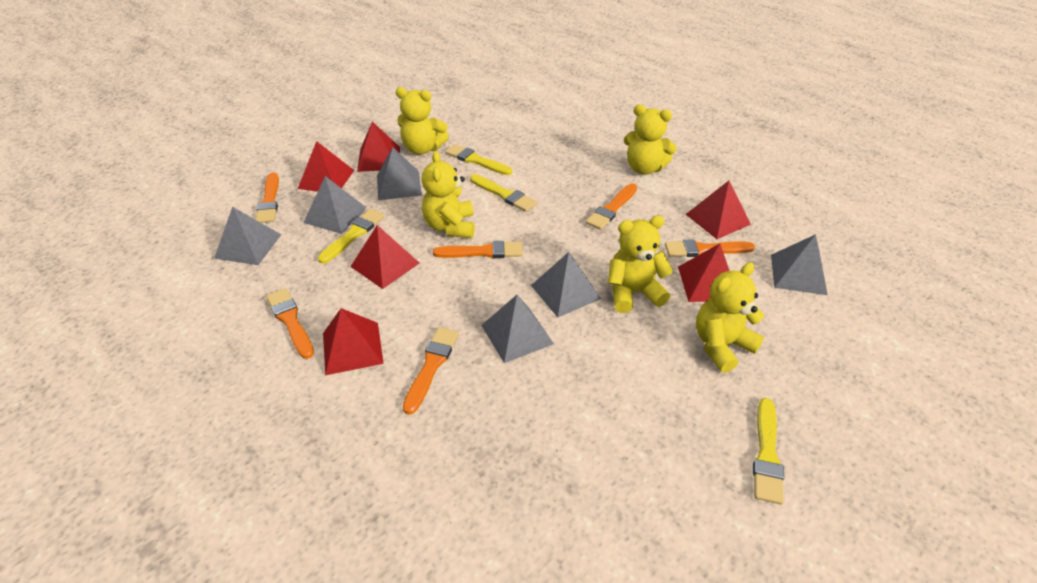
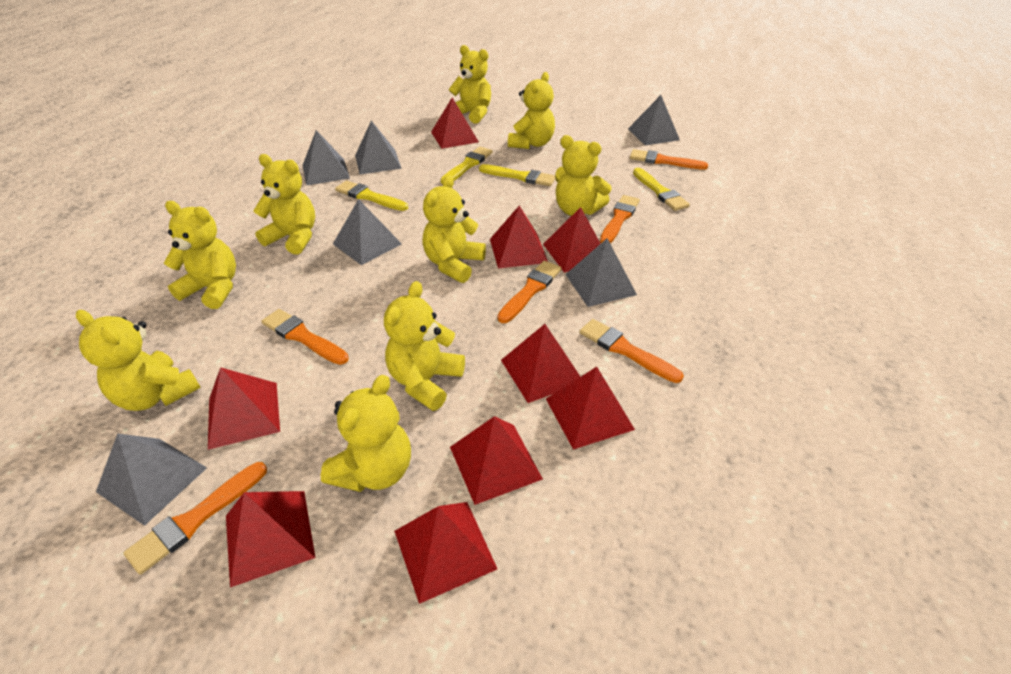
red pyramid: 6 -> 9
yellow teddy bear: 5 -> 9

